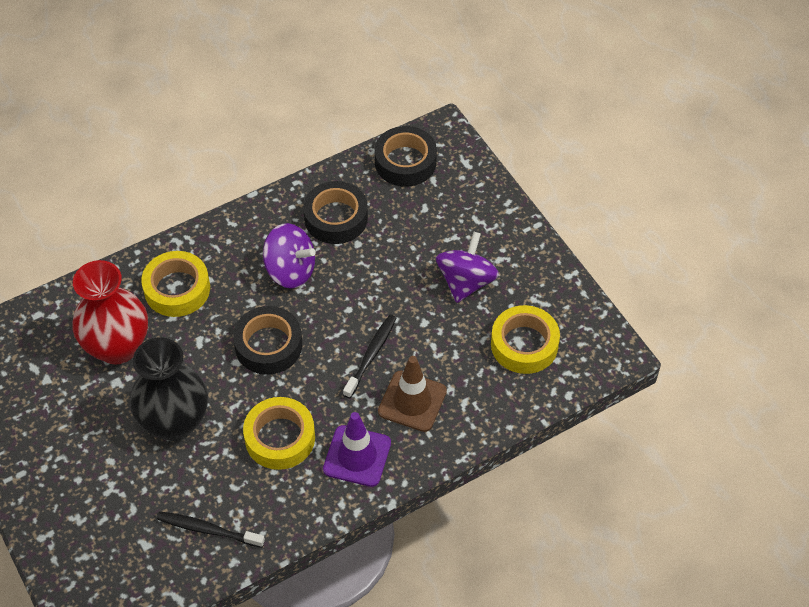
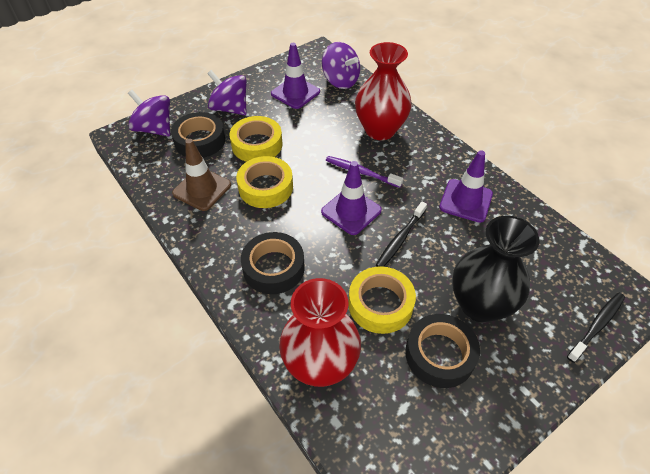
purple spinning top: 2 -> 3
purple toothbrush: 0 -> 1
purple traffic cone: 1 -> 3
red vase: 1 -> 2

